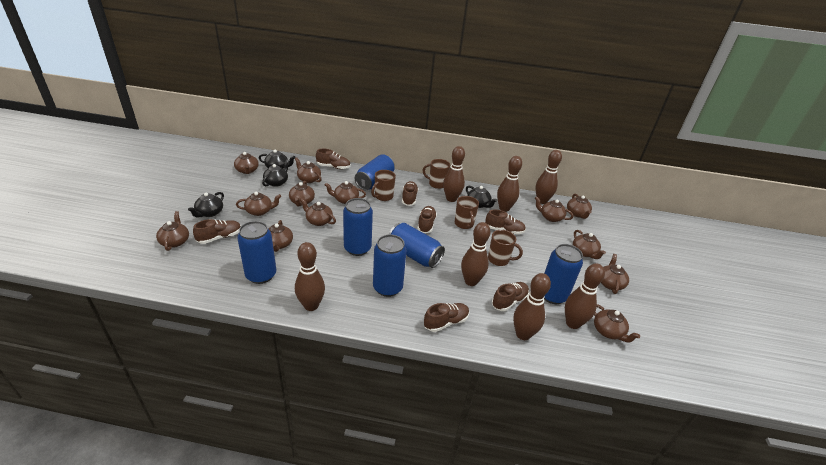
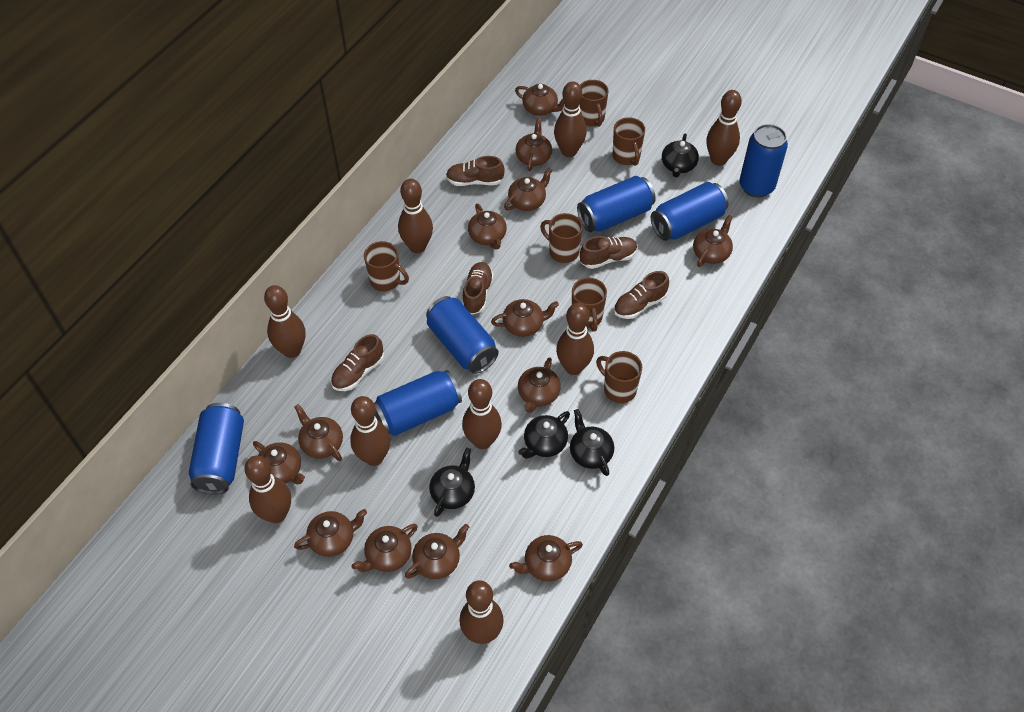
brown bowling pin: 7 -> 9
brown mug: 4 -> 6
brown shoe: 7 -> 5

